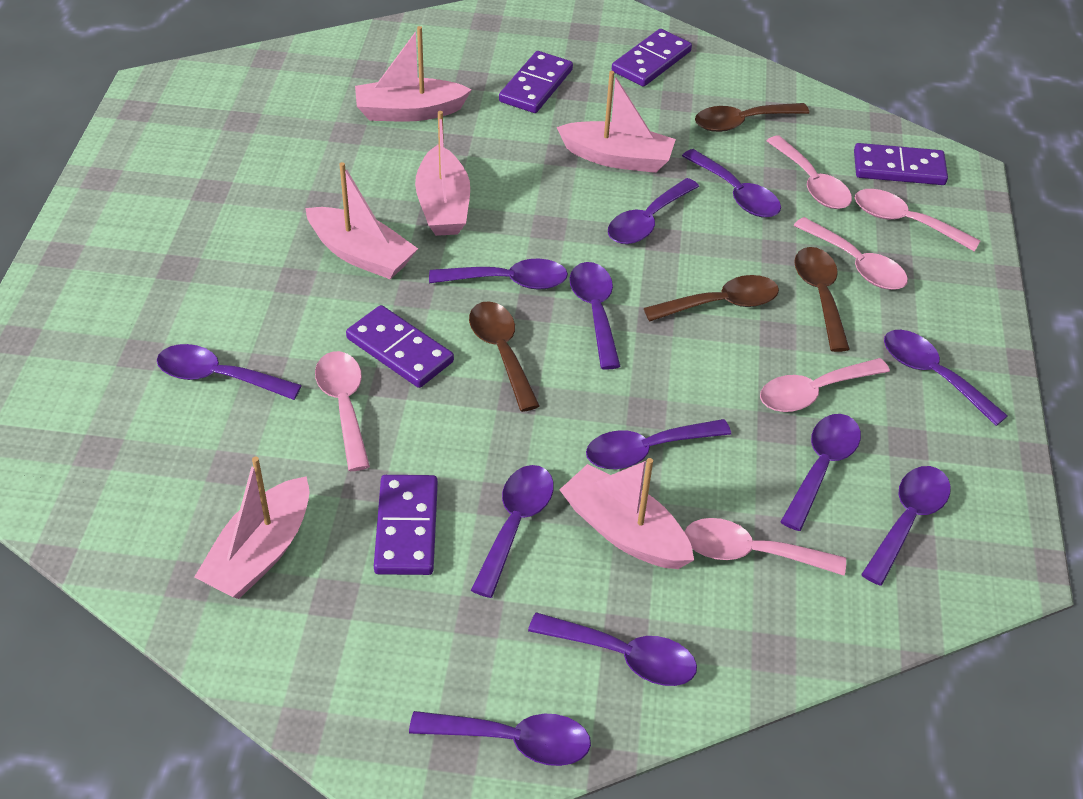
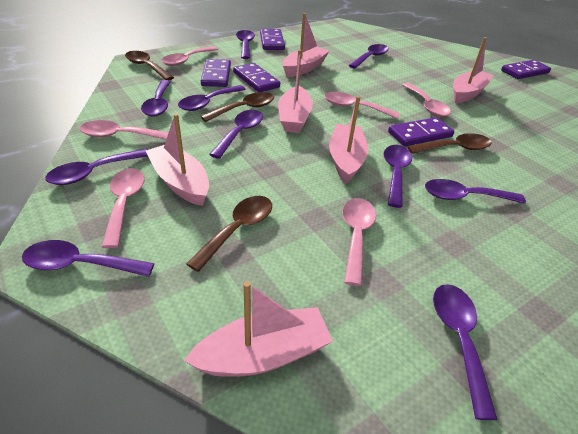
purple spoon: 12 -> 10

